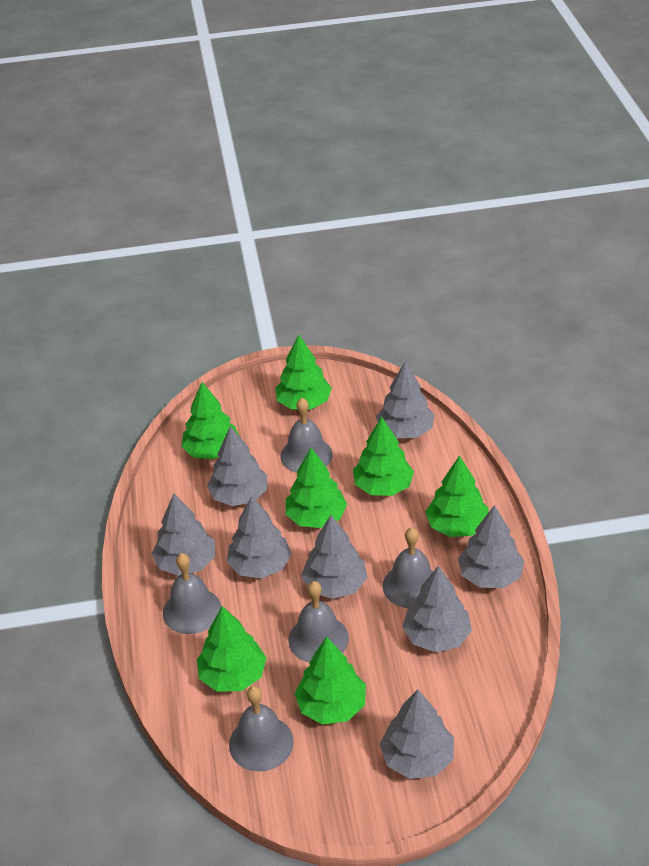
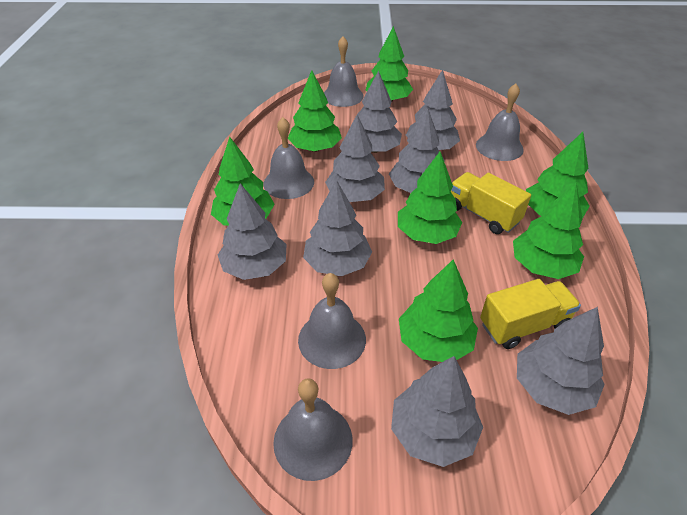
yellow truck: 0 -> 2

